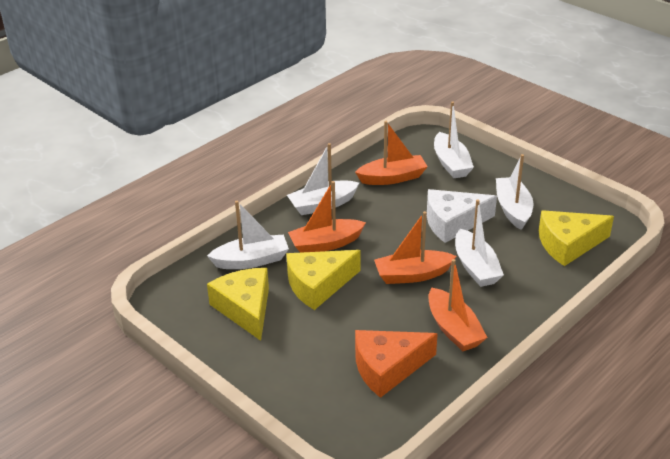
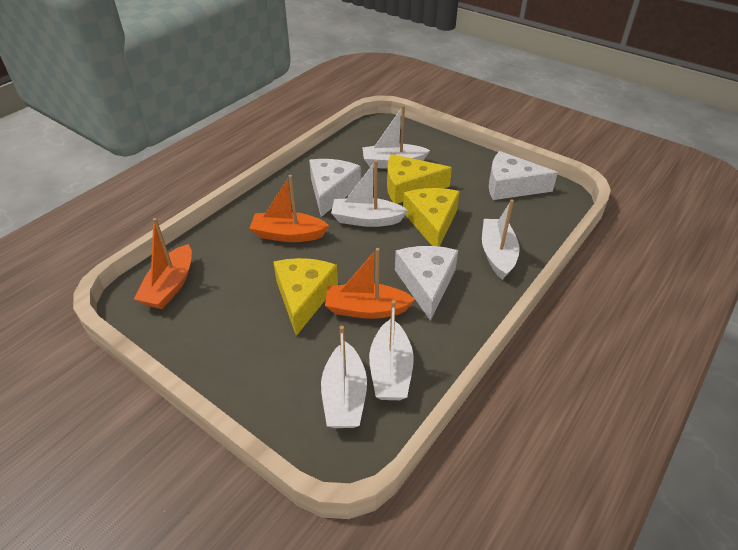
orange boat: 4 -> 3
orange cheese: 1 -> 0
white cheese: 1 -> 3

